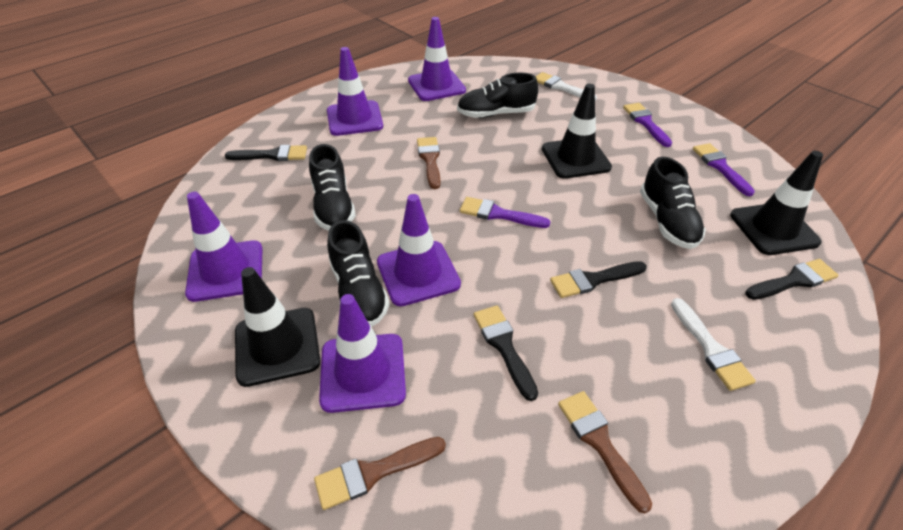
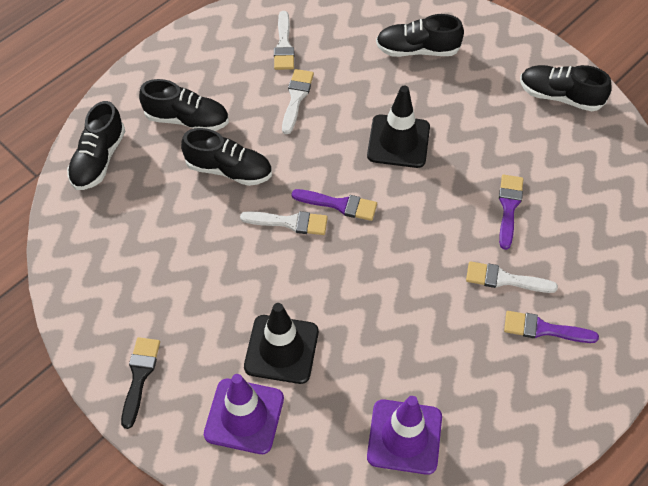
black brush: 4 -> 1
black shoe: 4 -> 5
black traffic cone: 3 -> 2
brown brush: 3 -> 0
purple traffic cone: 5 -> 2
white brush: 2 -> 4

